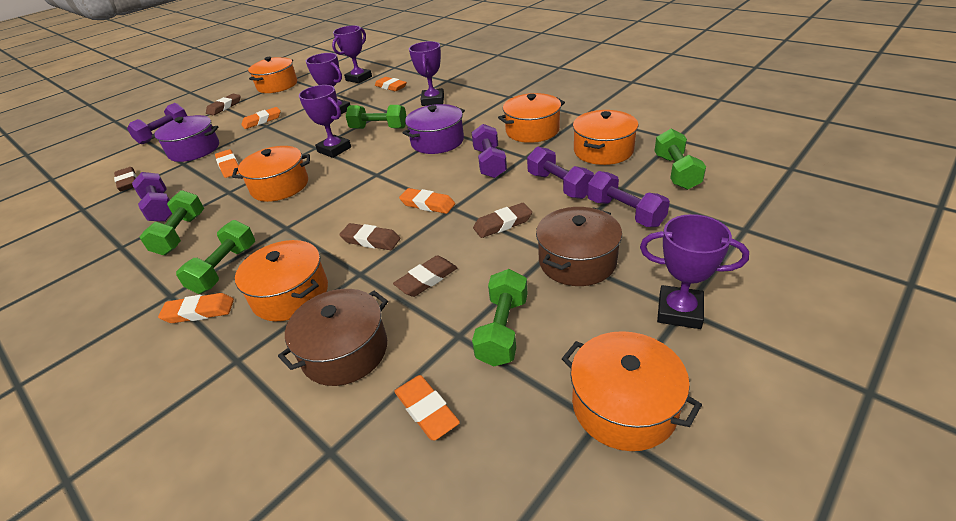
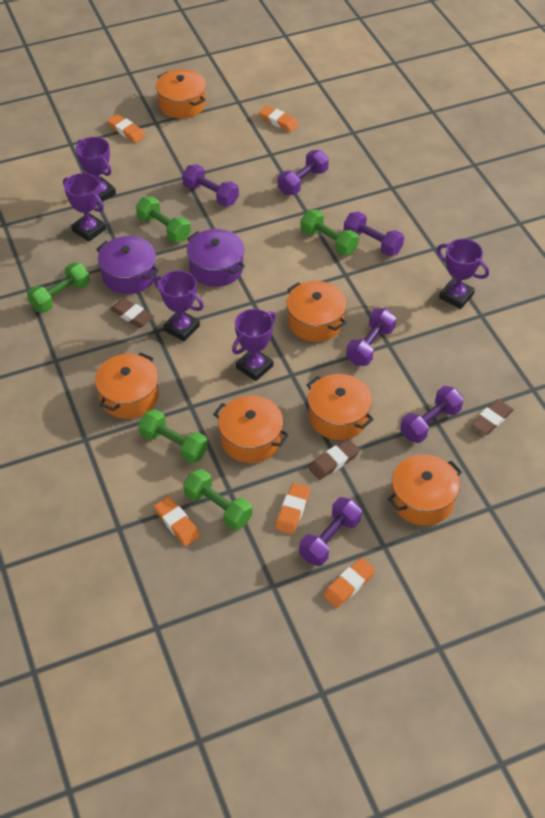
brown eraser: 5 -> 3
brown pot: 2 -> 0
orange eraser: 6 -> 5
purple dumbbell: 5 -> 6

